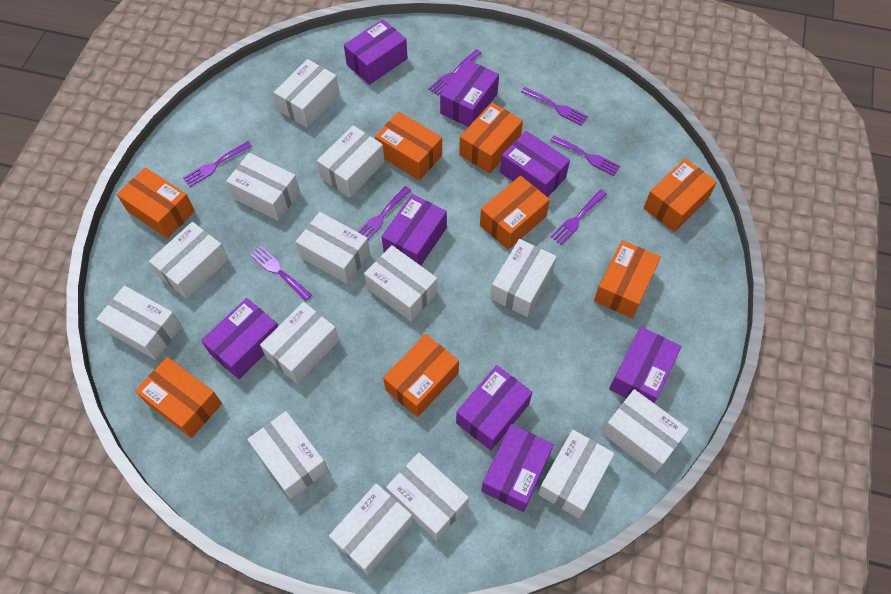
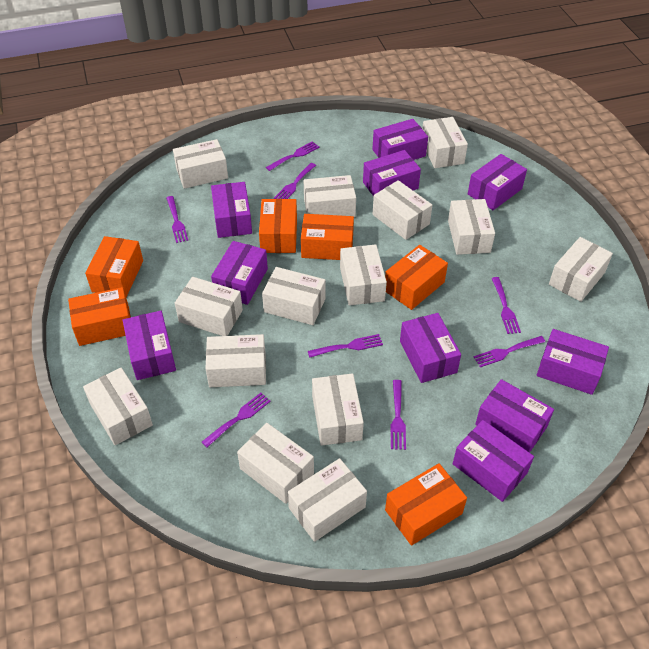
orange box: 8 -> 6
purple box: 8 -> 10
purple fork: 7 -> 8

